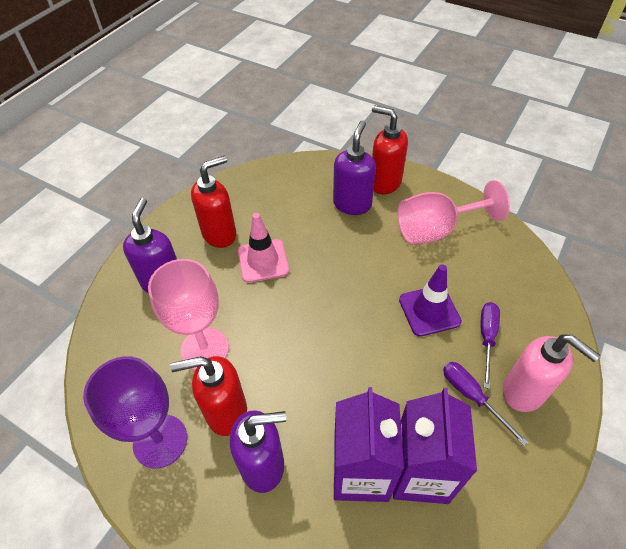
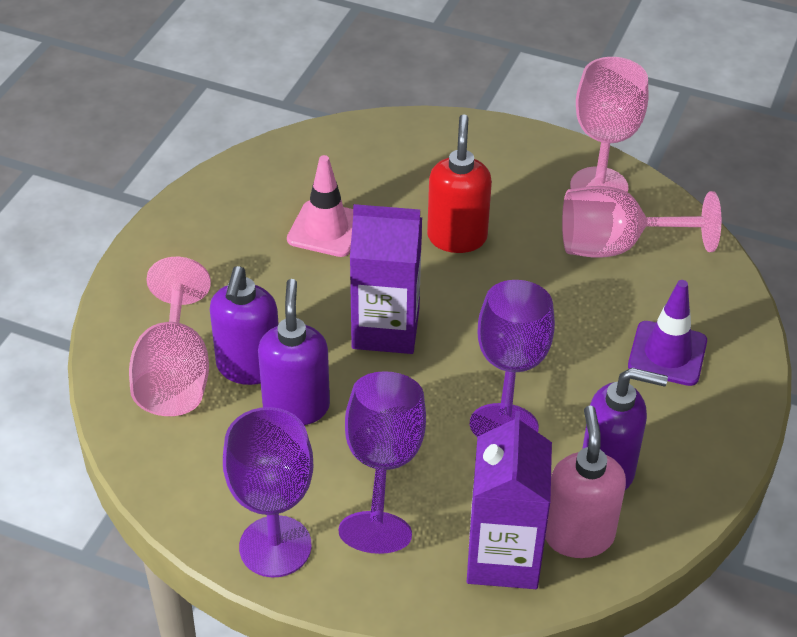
pink goblet: 2 -> 3
purple goblet: 1 -> 3
purple screwdriver: 2 -> 0
red soap dispenser: 3 -> 1

